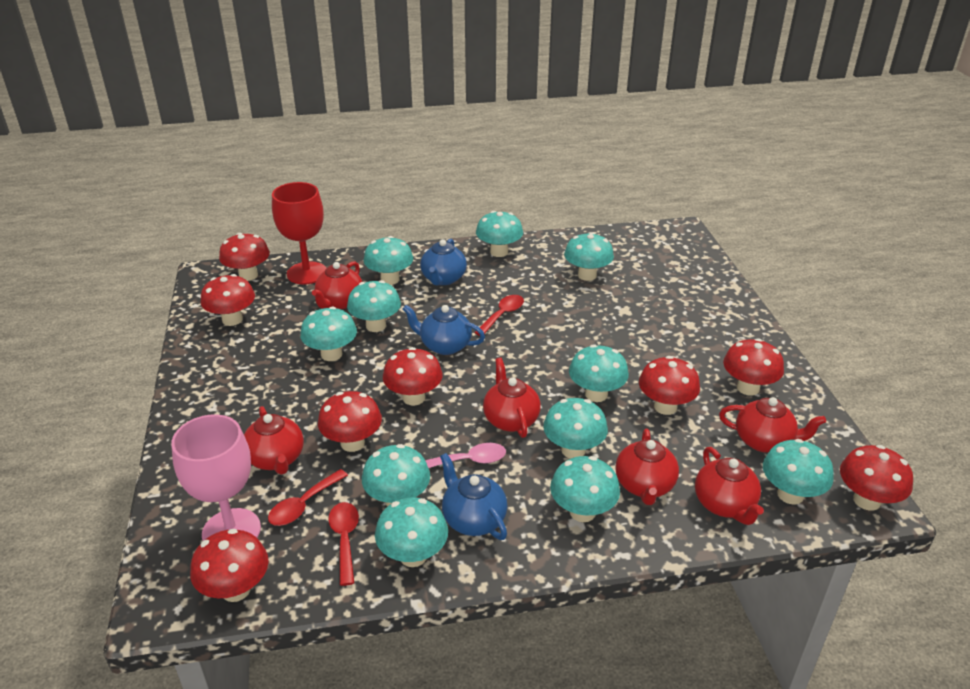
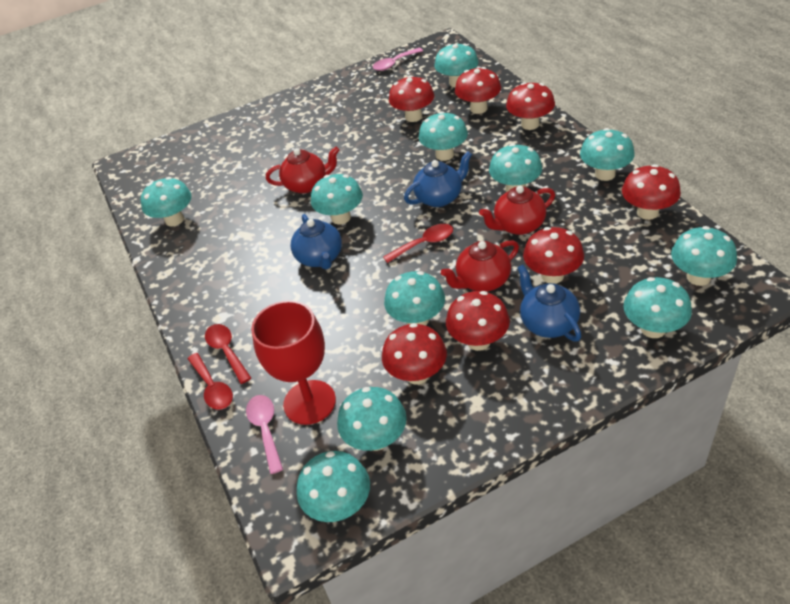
pink goblet: 1 -> 0
pink spoon: 1 -> 2
red mushroom: 8 -> 7
red teapot: 6 -> 3

